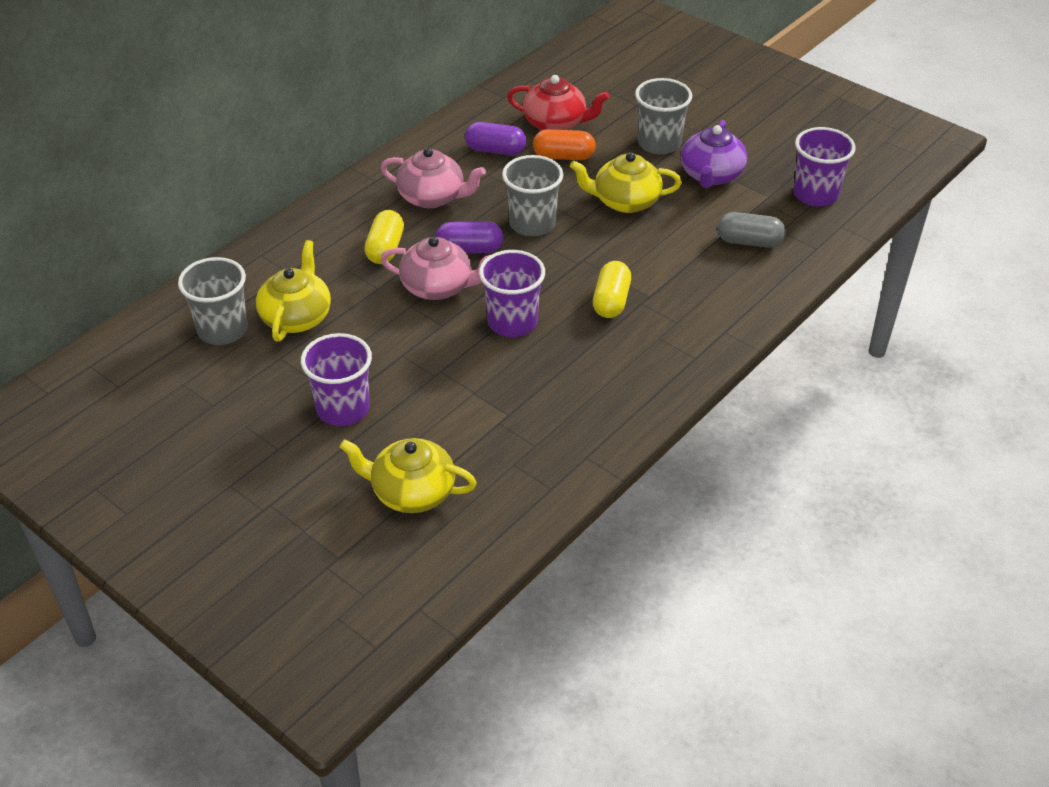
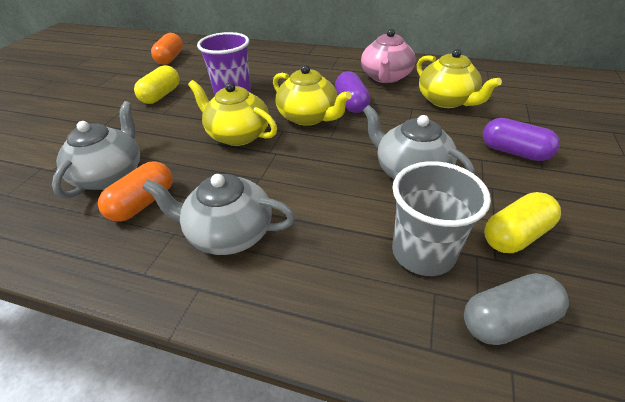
grey cup: 3 -> 1
grey teapot: 0 -> 3
orange capsule: 1 -> 2
pink teapot: 2 -> 1
purple cup: 3 -> 1
purple teapot: 1 -> 0
red teapot: 1 -> 0

